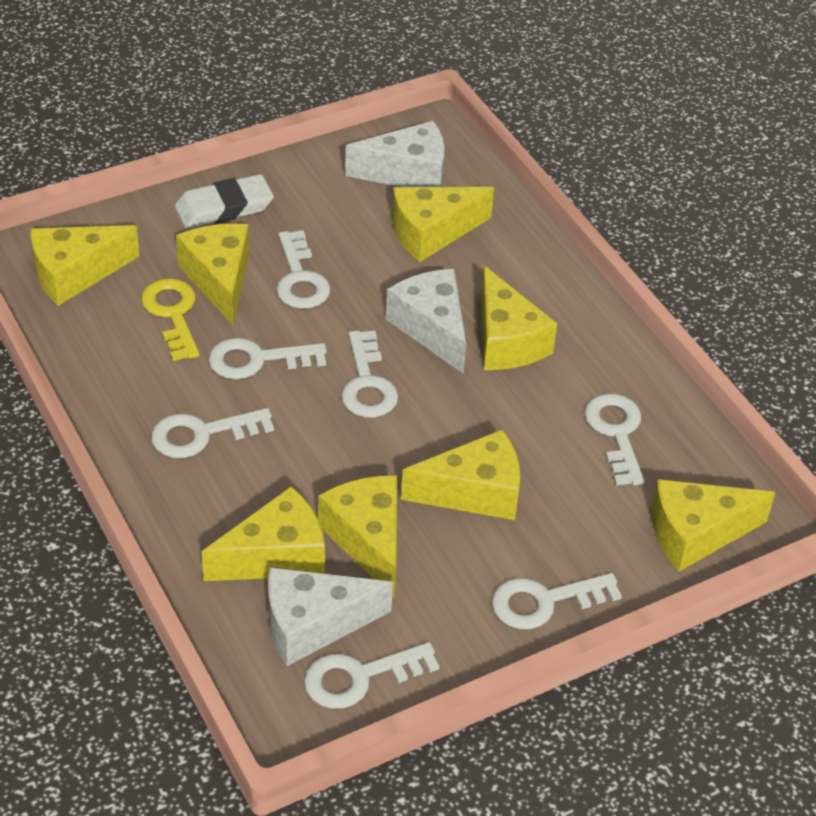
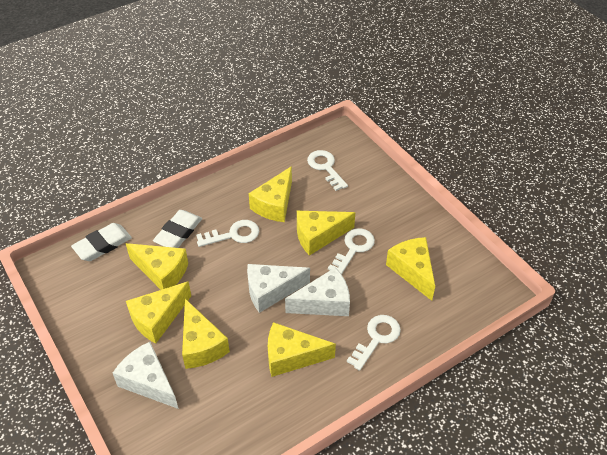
white eraser: 1 -> 2
white key: 7 -> 4
yellow cheese: 8 -> 7
yellow key: 1 -> 0

